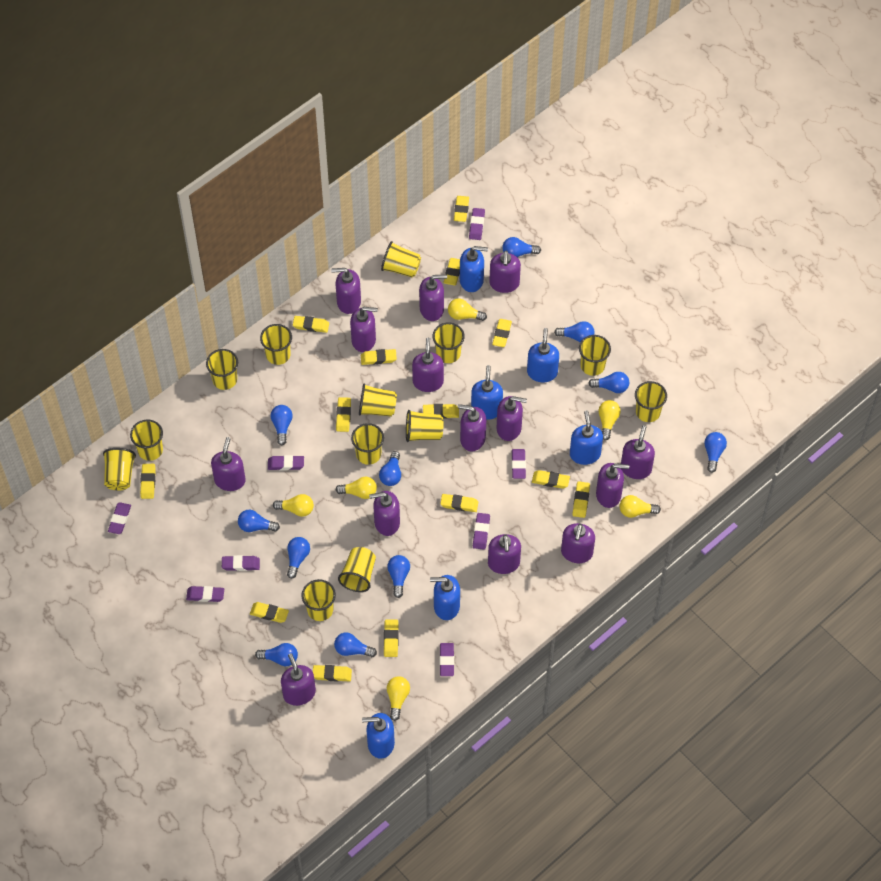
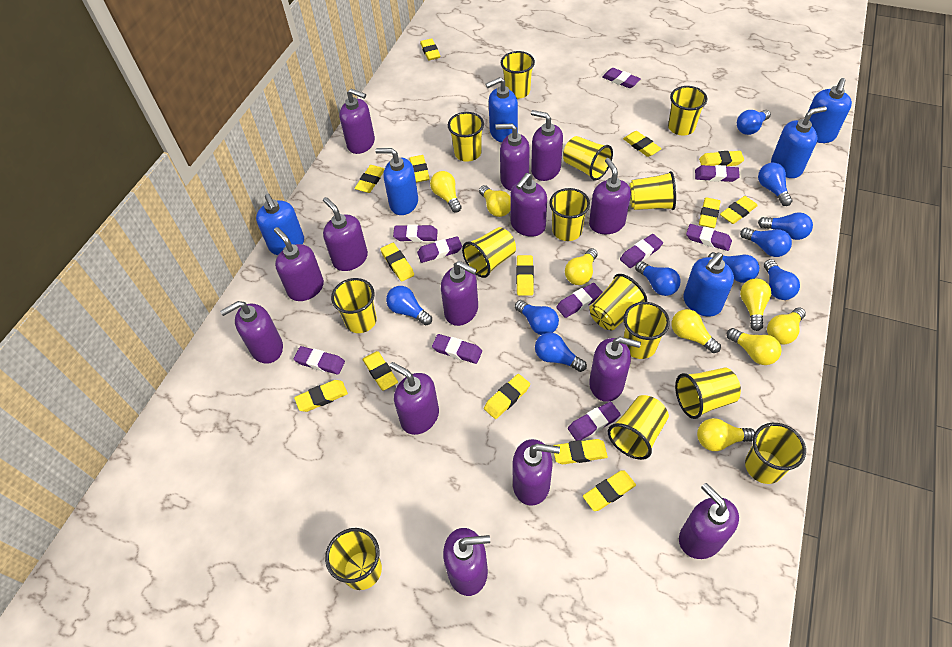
blue light bulb: 11 -> 10
purple eraser: 8 -> 10
yellow cup: 13 -> 14
yellow light bulb: 6 -> 8

